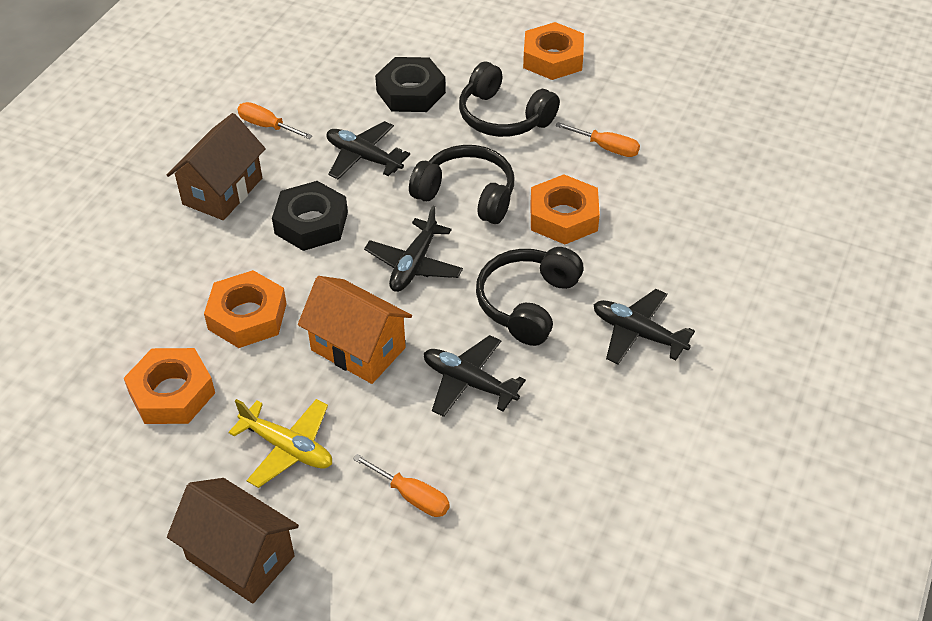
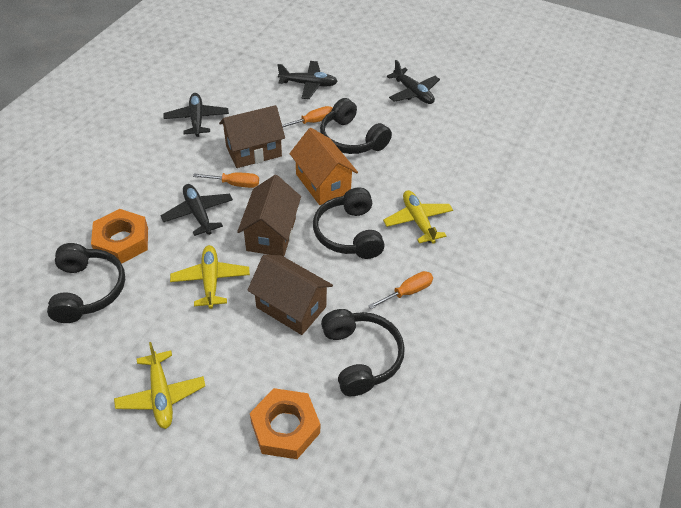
black headphones: 3 -> 4
black nut: 2 -> 0
brown house: 2 -> 3
orange nut: 4 -> 2
yellow plane: 1 -> 3

